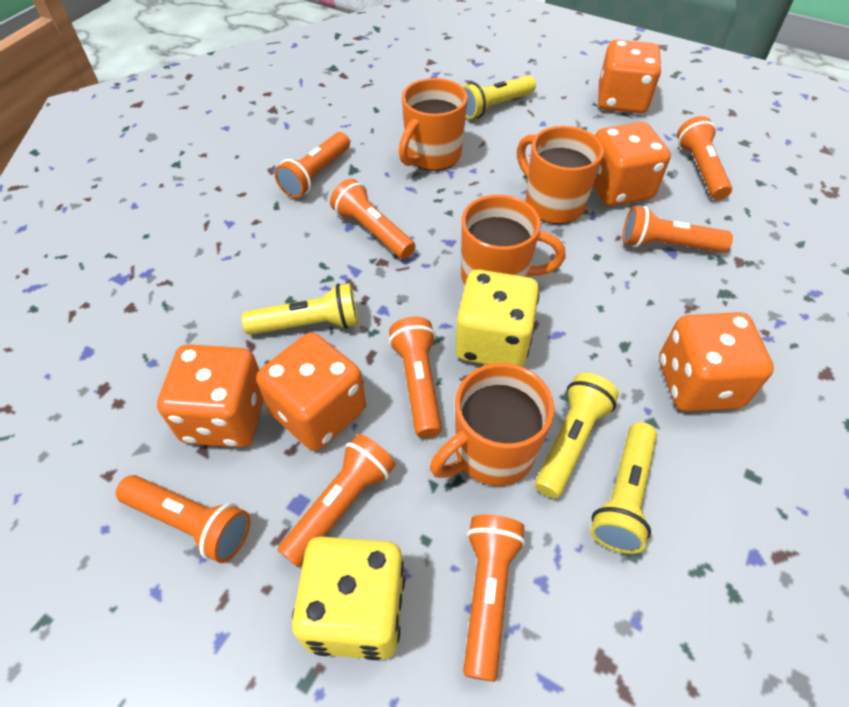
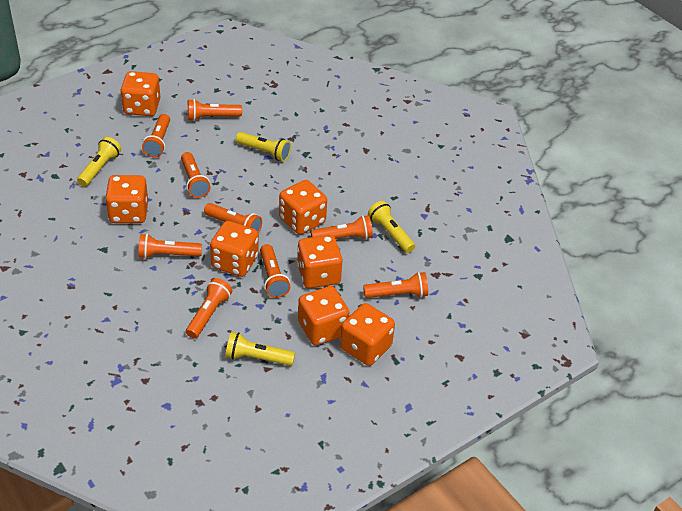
orange dice: 5 -> 7
orange flashlight: 8 -> 9
orange mug: 4 -> 0
yellow dice: 2 -> 0

